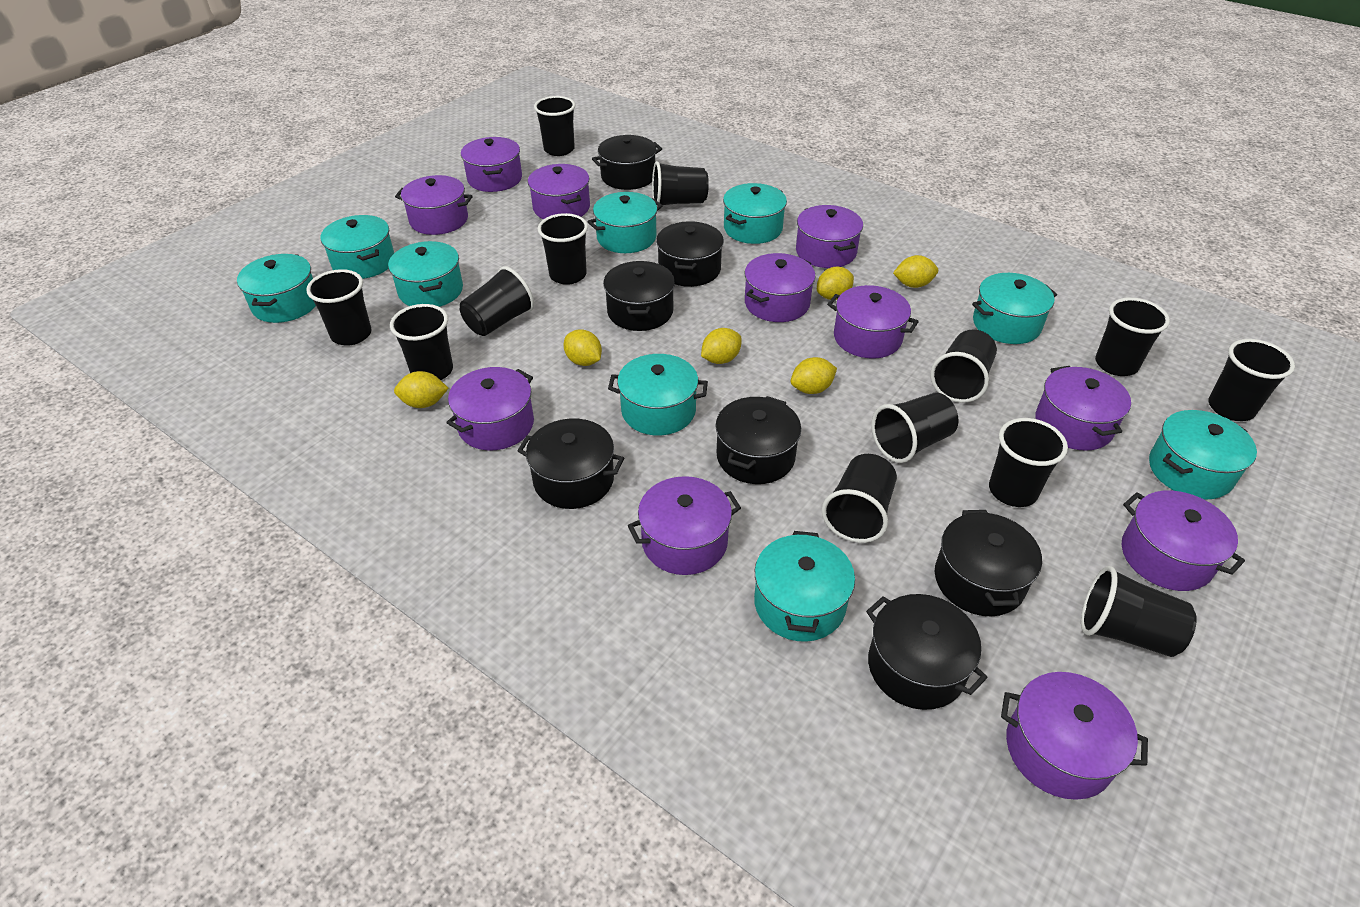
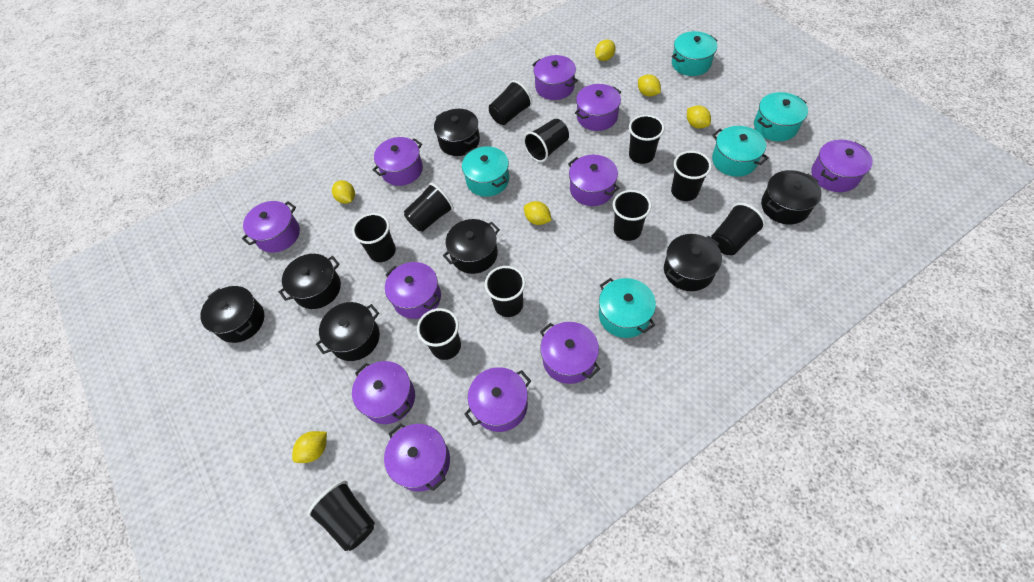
black cup: 13 -> 11
turquoise pot: 9 -> 5

